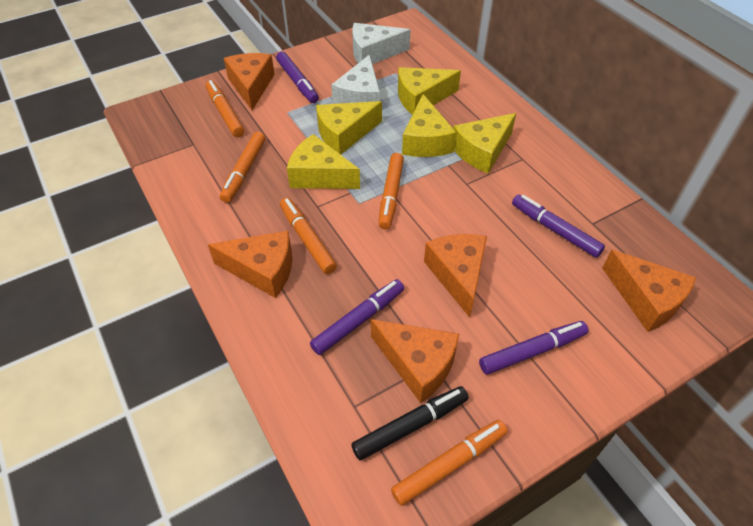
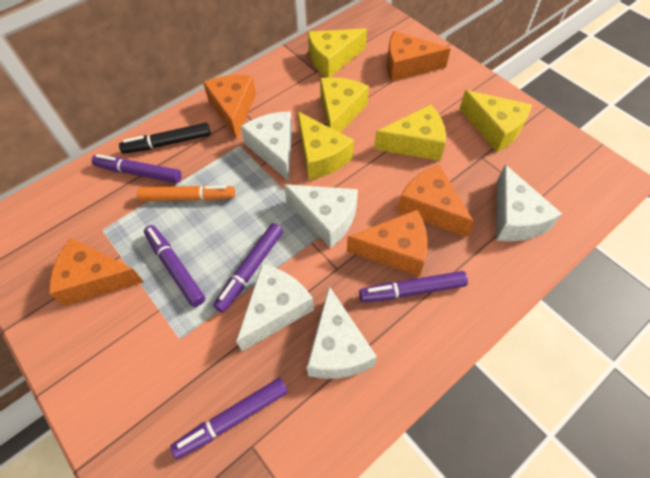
orange marker: 5 -> 1
purple marker: 4 -> 5
white cheese: 2 -> 5

